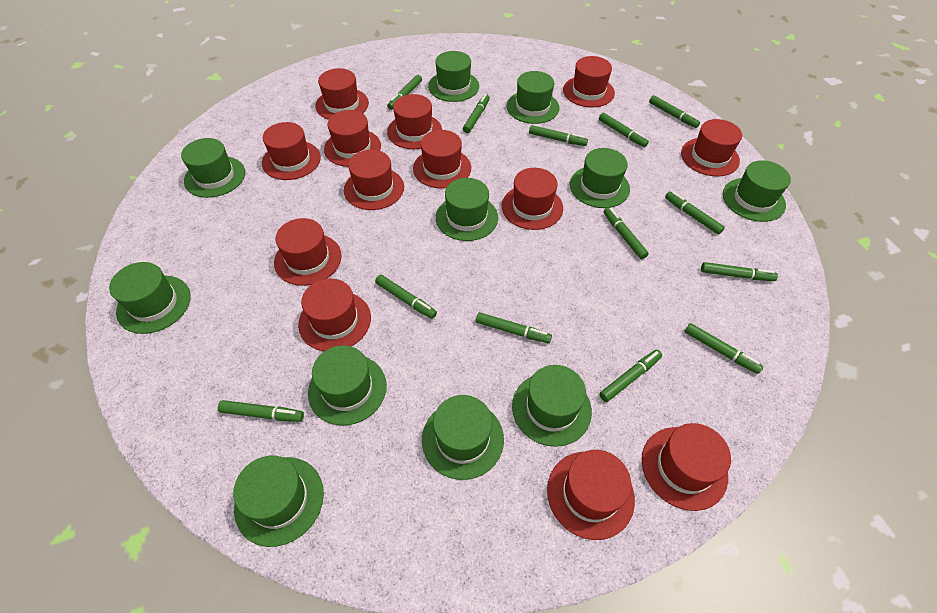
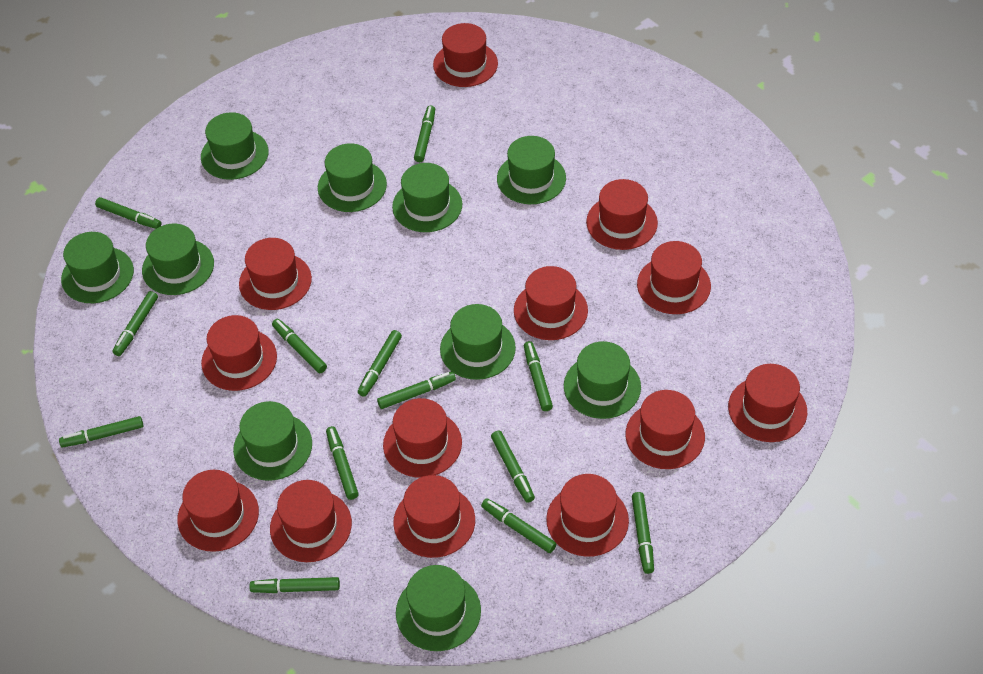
green hat: 11 -> 10

